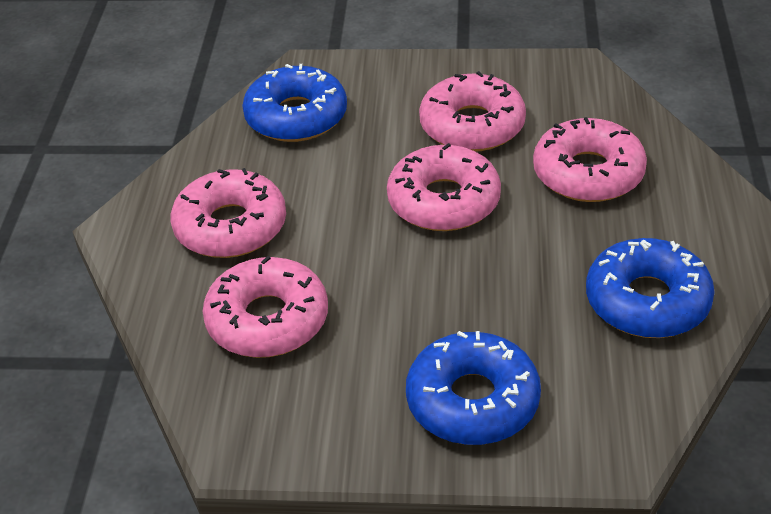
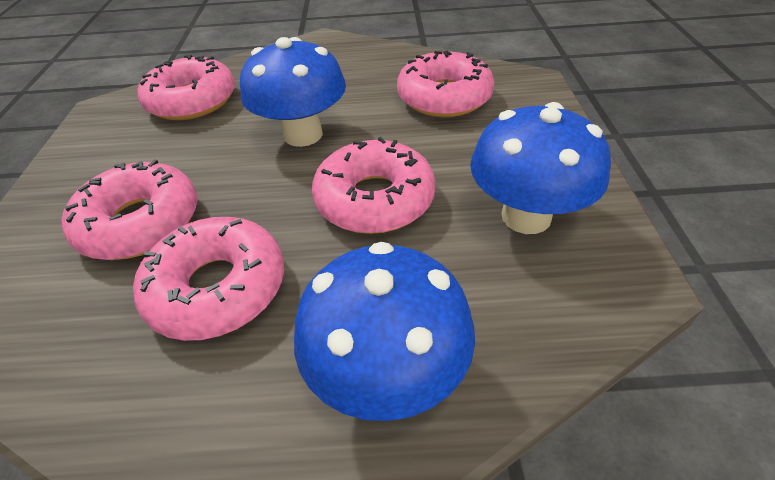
blue donut: 3 -> 0
blue mushroom: 0 -> 3

